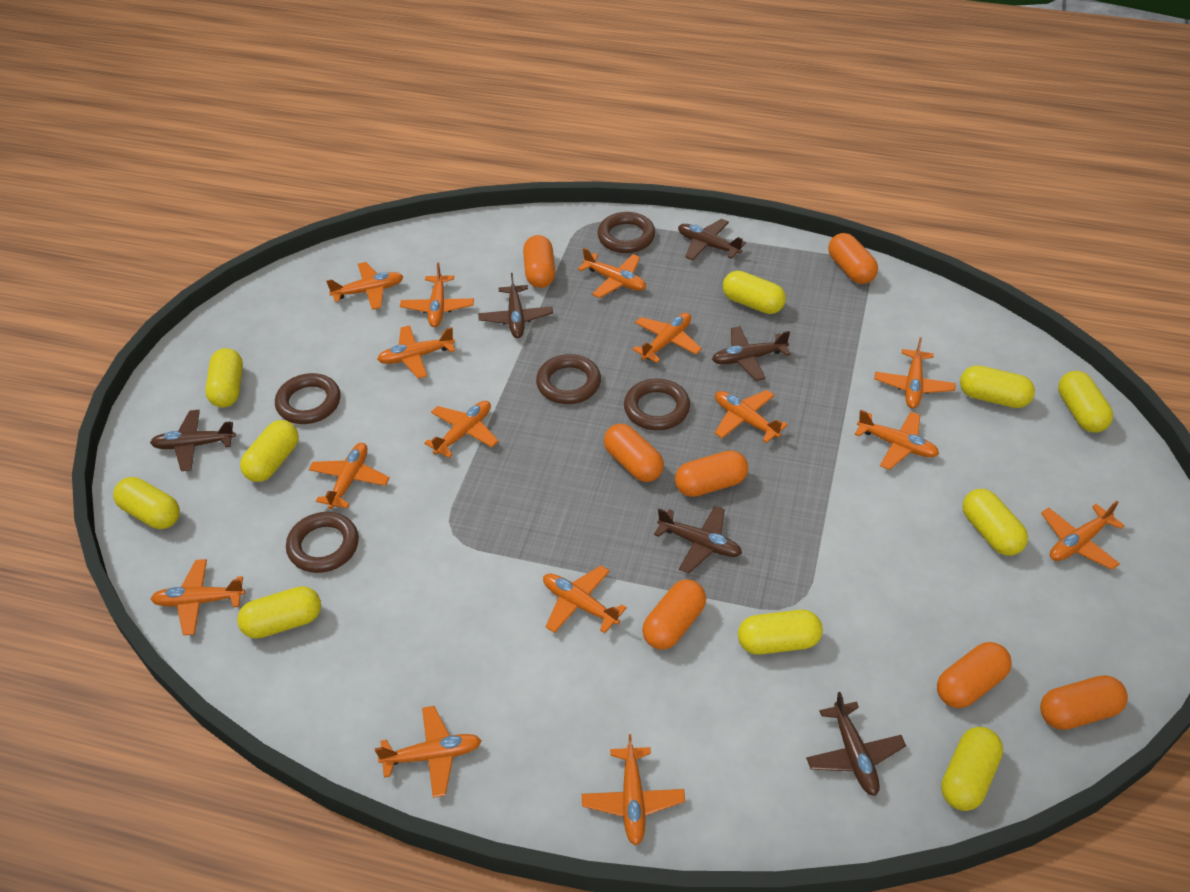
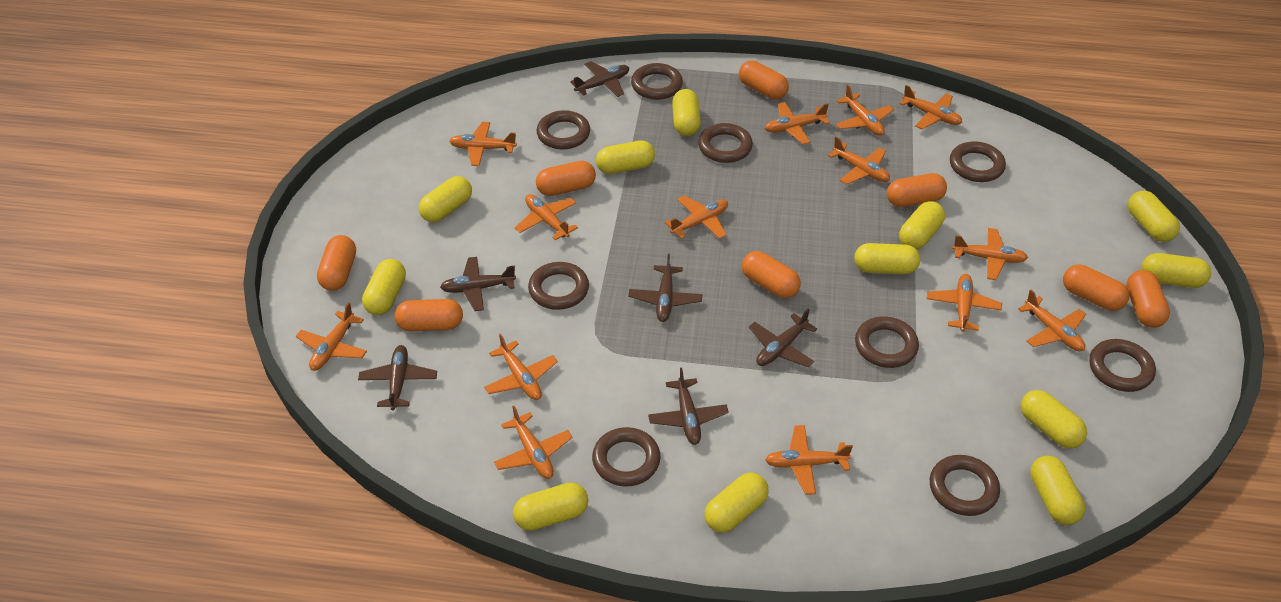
brown ring: 5 -> 9
orange capsule: 7 -> 8
orange plane: 15 -> 14
yellow capsule: 10 -> 12

